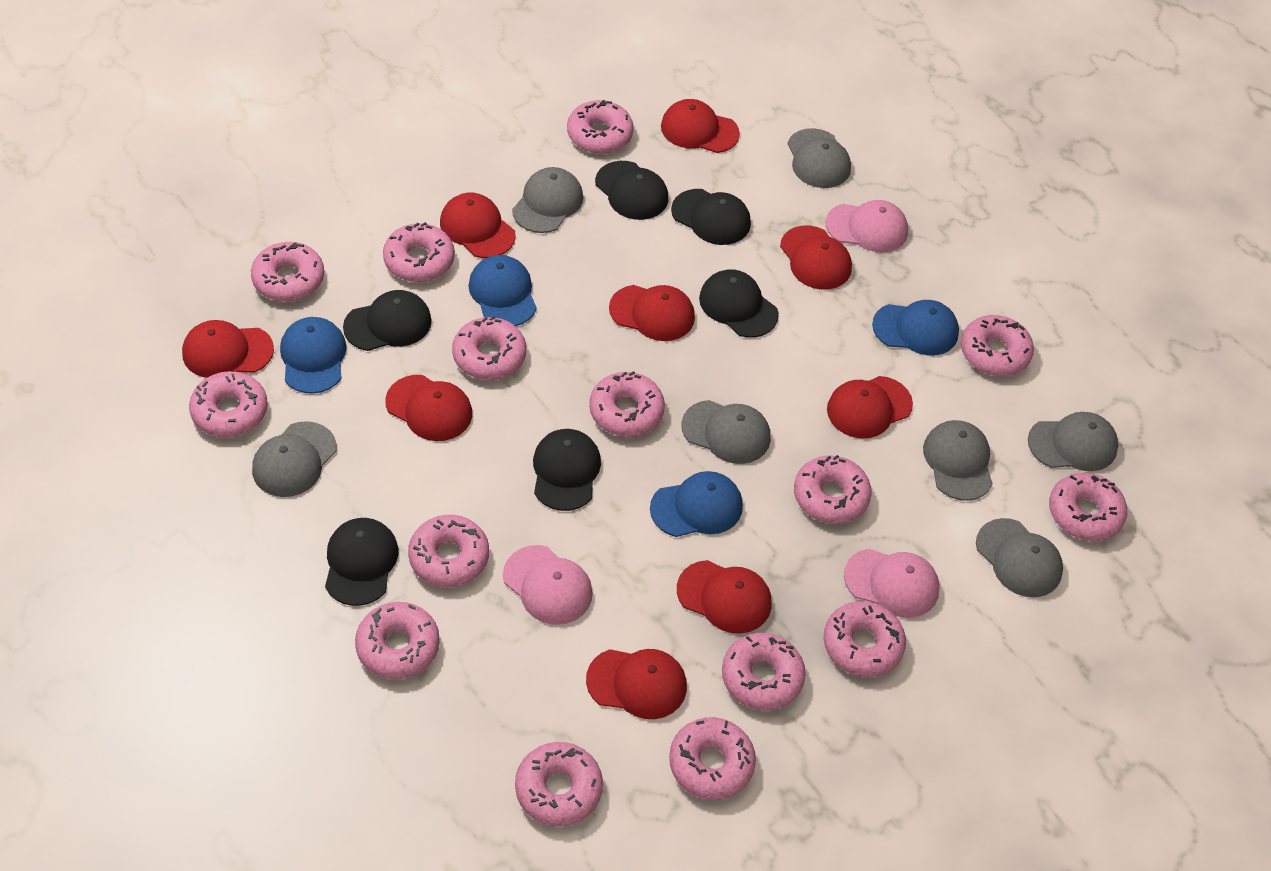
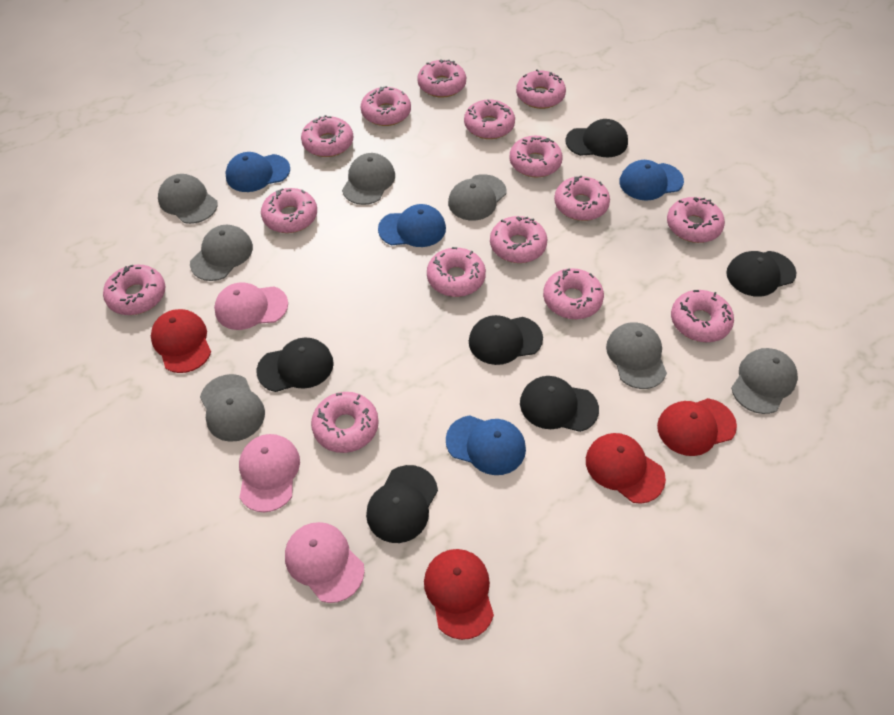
red cap: 9 -> 4

